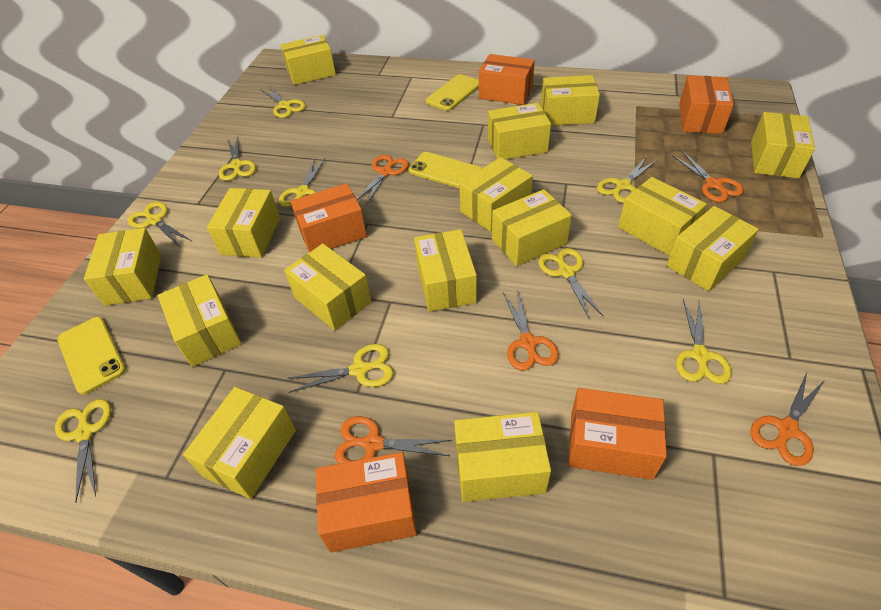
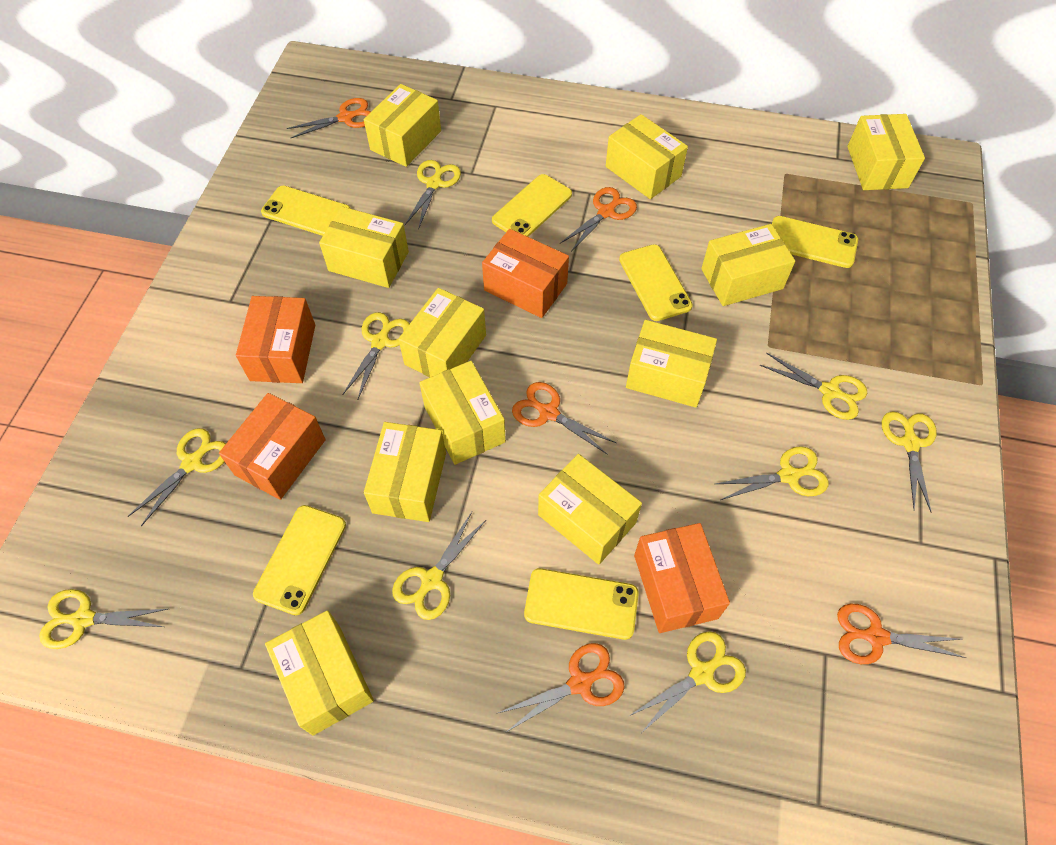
orange box: 5 -> 4
yellow box: 15 -> 11
yellow phone: 3 -> 6

